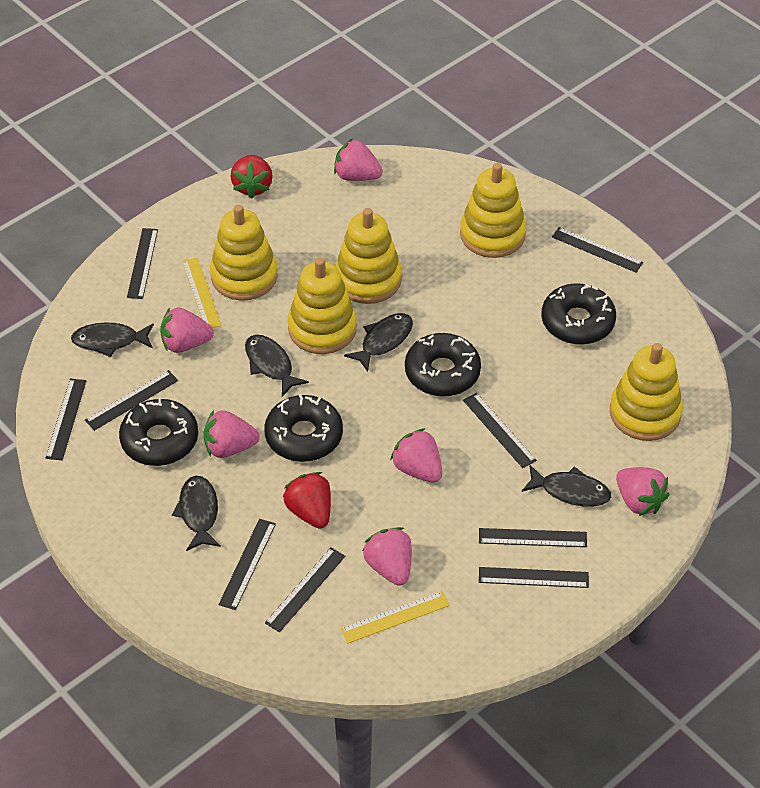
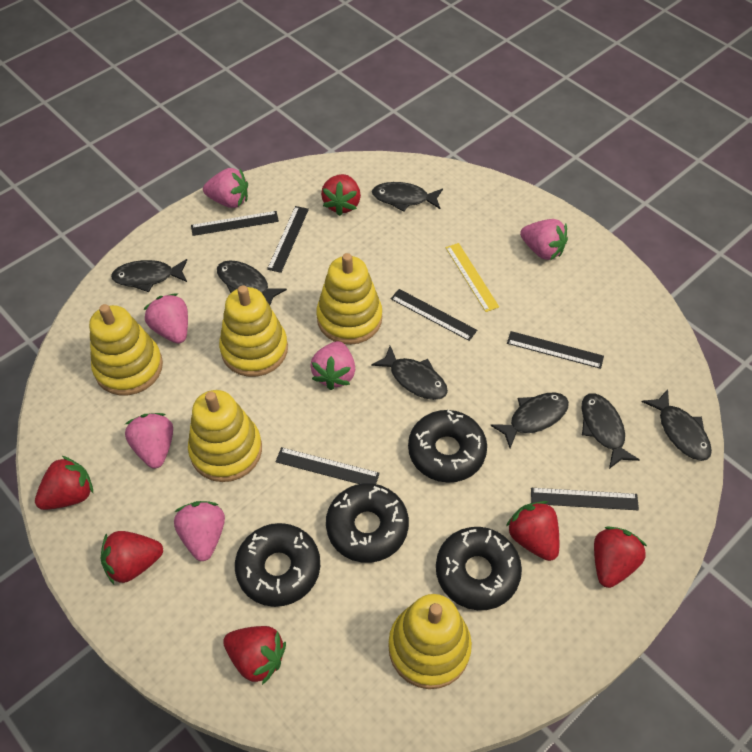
black fish: 5 -> 7
black ruler: 9 -> 6
red strawberry: 2 -> 6
yellow ruler: 2 -> 1

